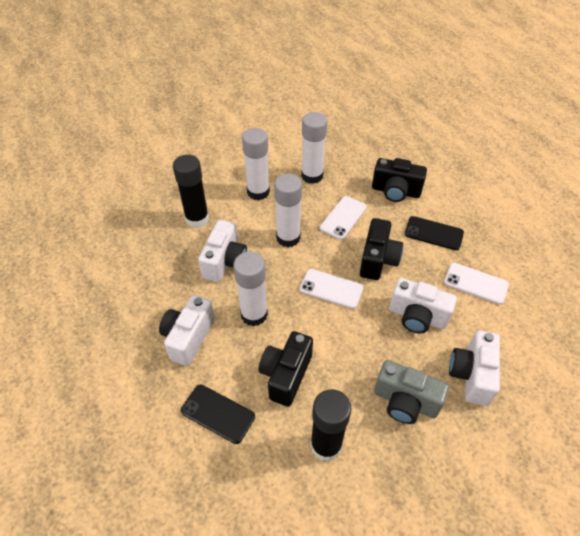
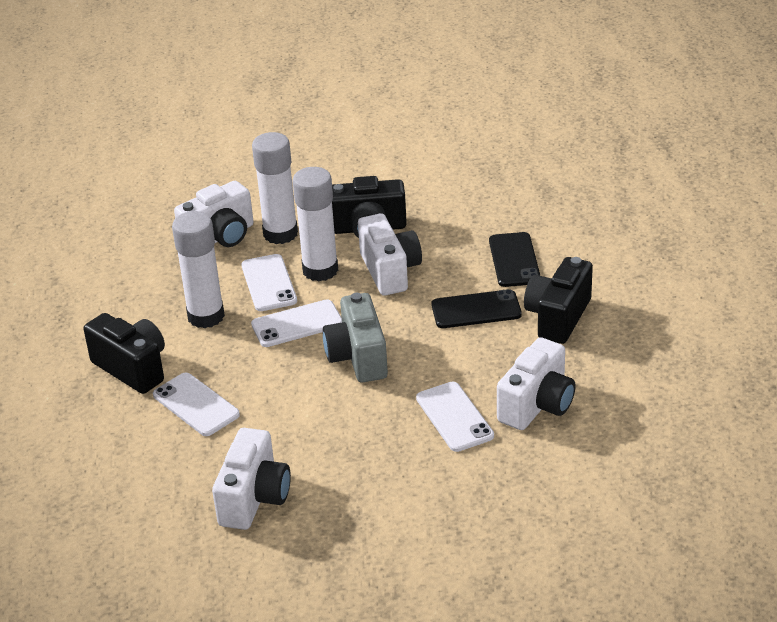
black glue stick: 2 -> 0
white glue stick: 4 -> 3
white phone: 3 -> 4

